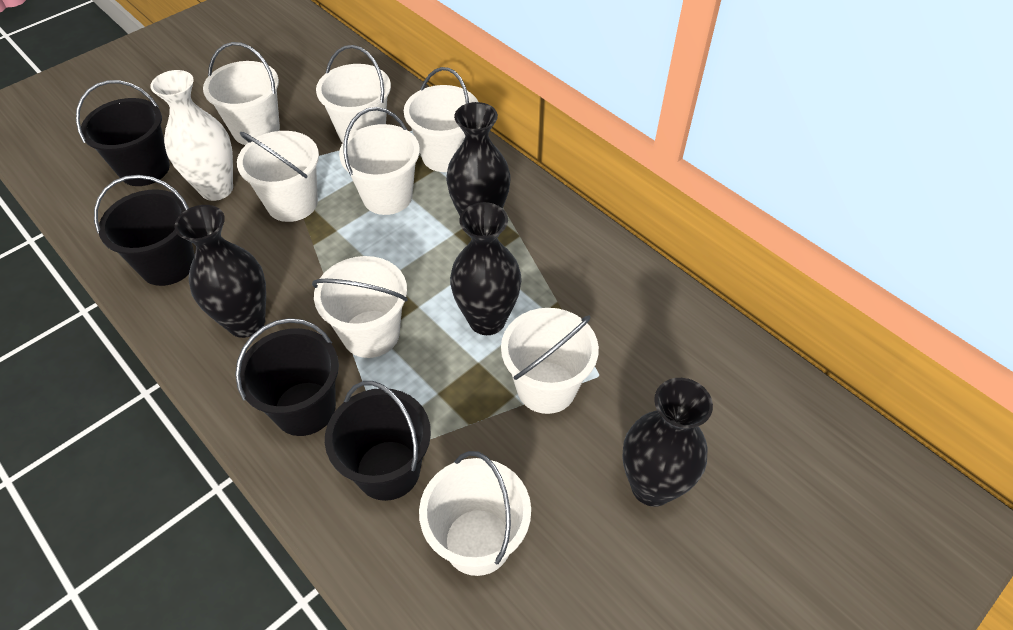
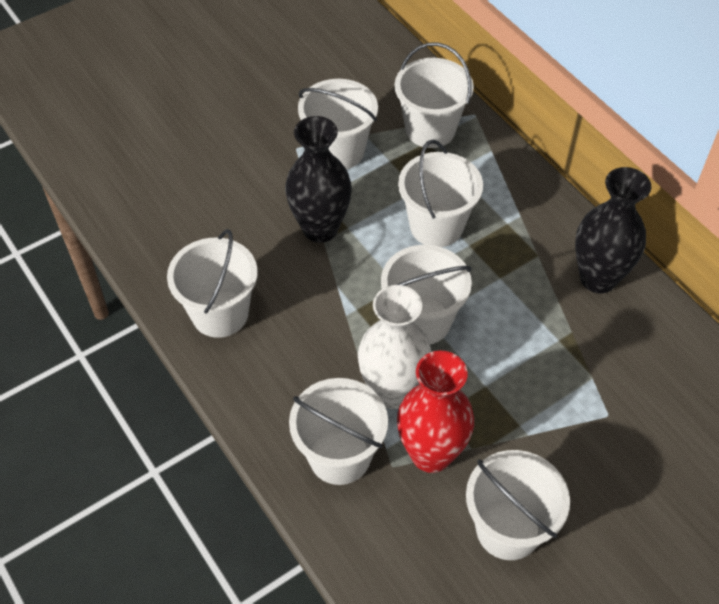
black bucket: 4 -> 0
black vase: 4 -> 2
red vase: 0 -> 1
white bucket: 8 -> 7

